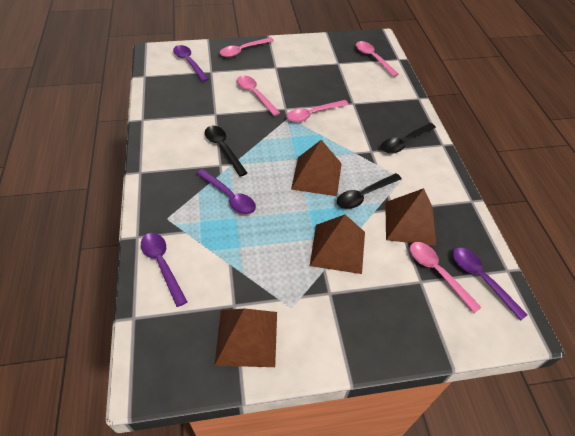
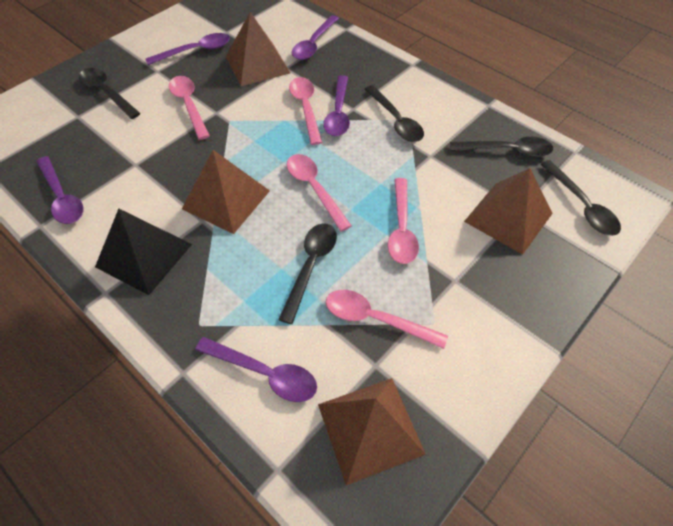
black pyramid: 0 -> 1
black spoon: 3 -> 5
purple spoon: 4 -> 5

